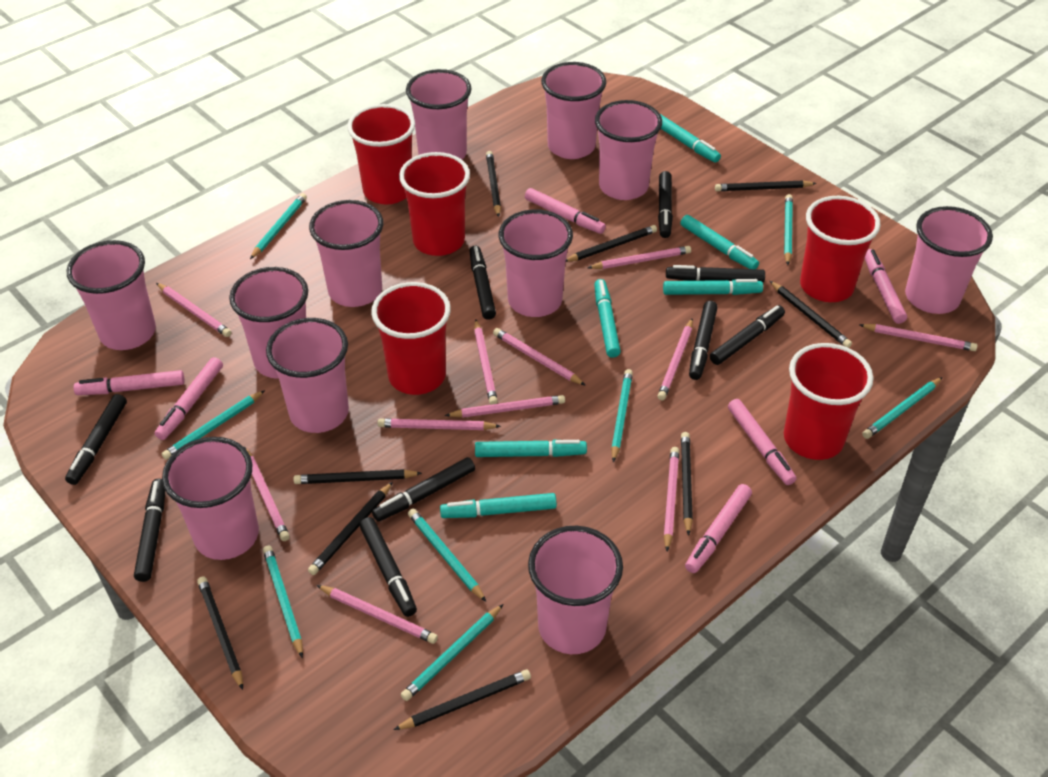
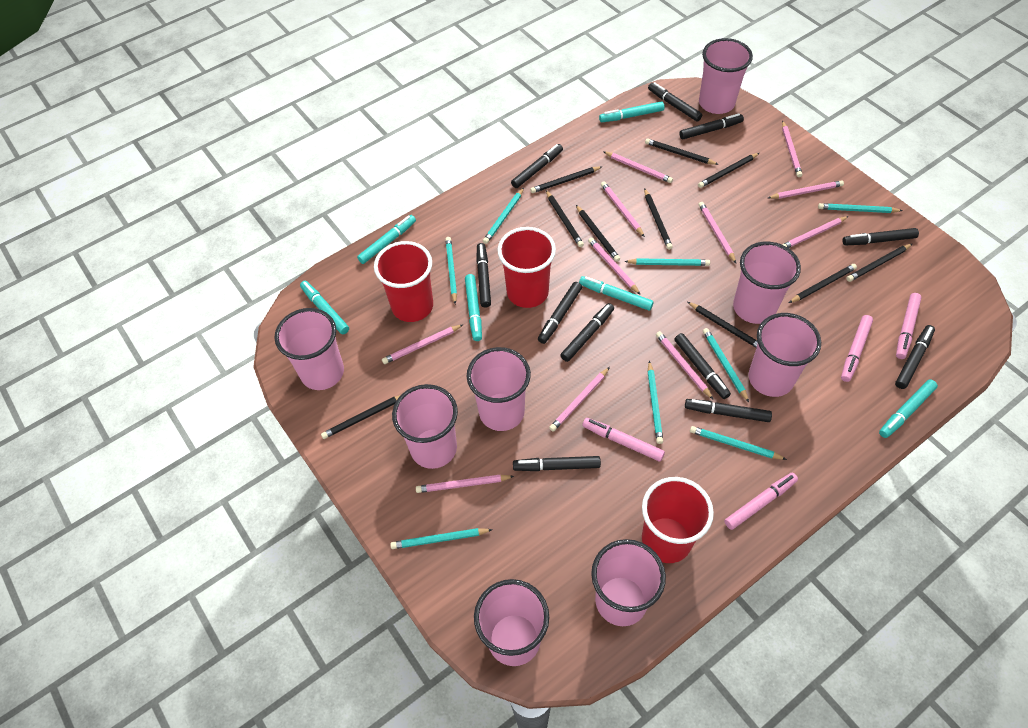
black marker: 9 -> 11
black pencil: 9 -> 10
pink cup: 11 -> 8
pink marker: 6 -> 4
red cup: 5 -> 3

